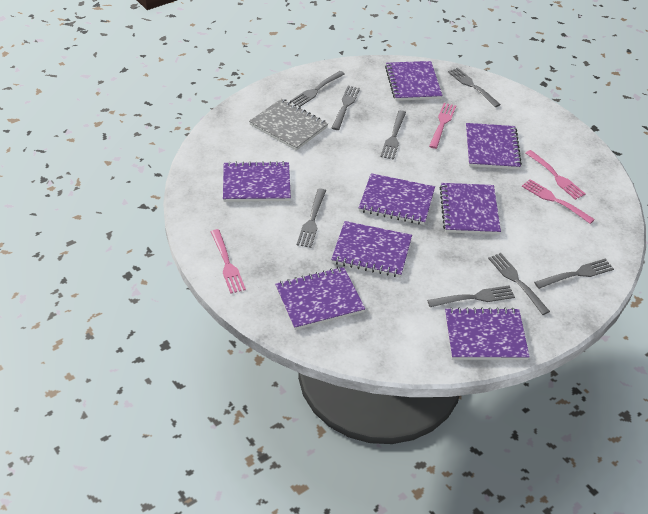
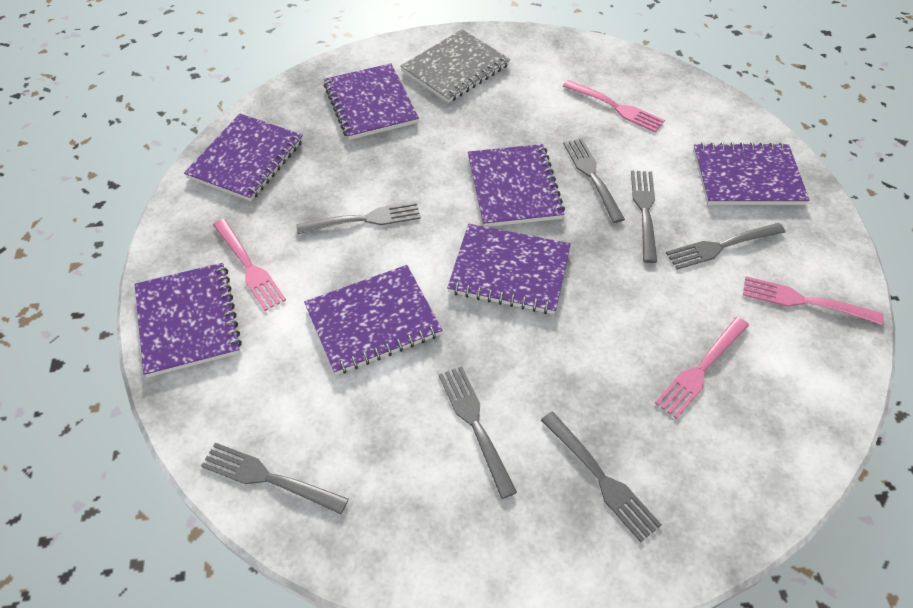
grey fork: 8 -> 7
purple notebook: 8 -> 7

